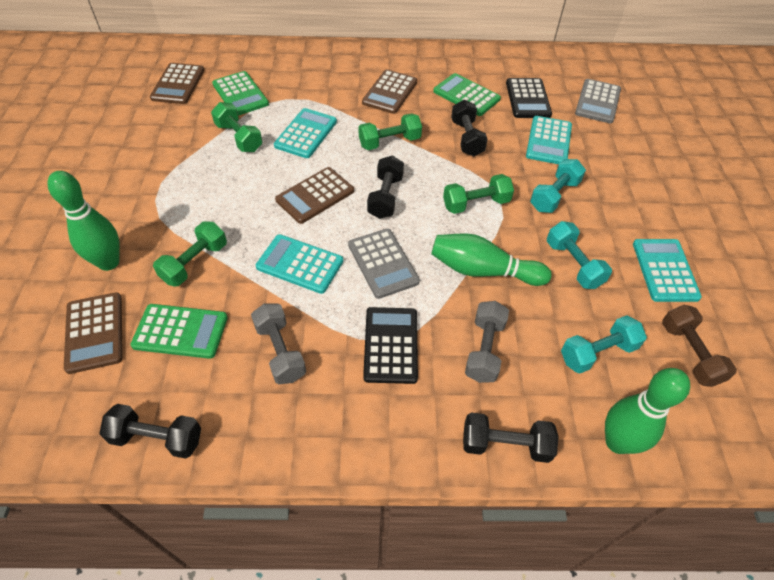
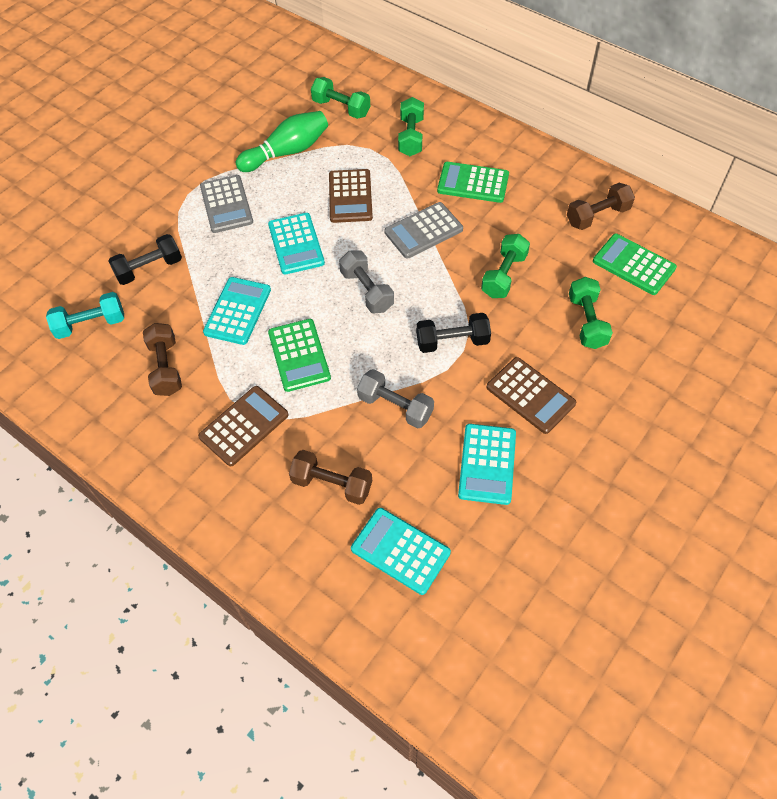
black calculator: 2 -> 0
black dumbbell: 4 -> 2
brown calculator: 4 -> 3
brown dumbbell: 1 -> 3
green bowling pin: 3 -> 1
turquoise dumbbell: 3 -> 1

